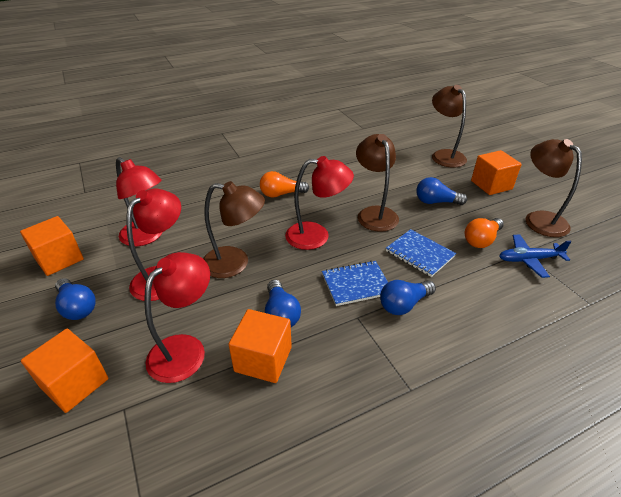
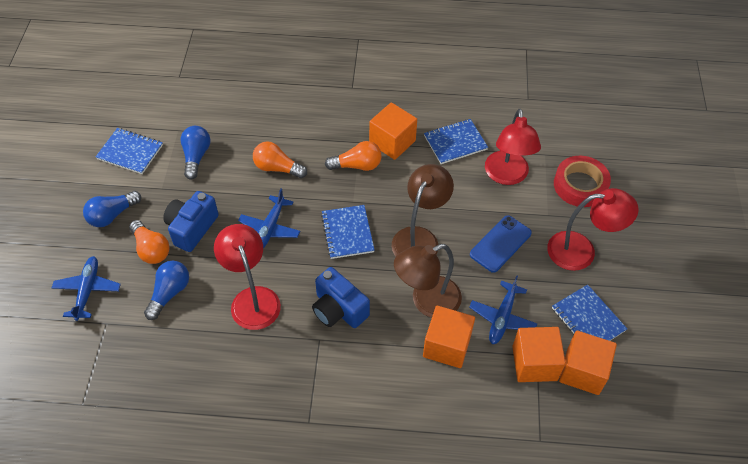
blue camera: 0 -> 2
blue light bulb: 4 -> 3
blue notebook: 2 -> 4
blue phone: 0 -> 1
blue plane: 1 -> 3
brown lamp: 4 -> 2
orange light bulb: 2 -> 3
red lamp: 4 -> 3
red tape: 0 -> 1

